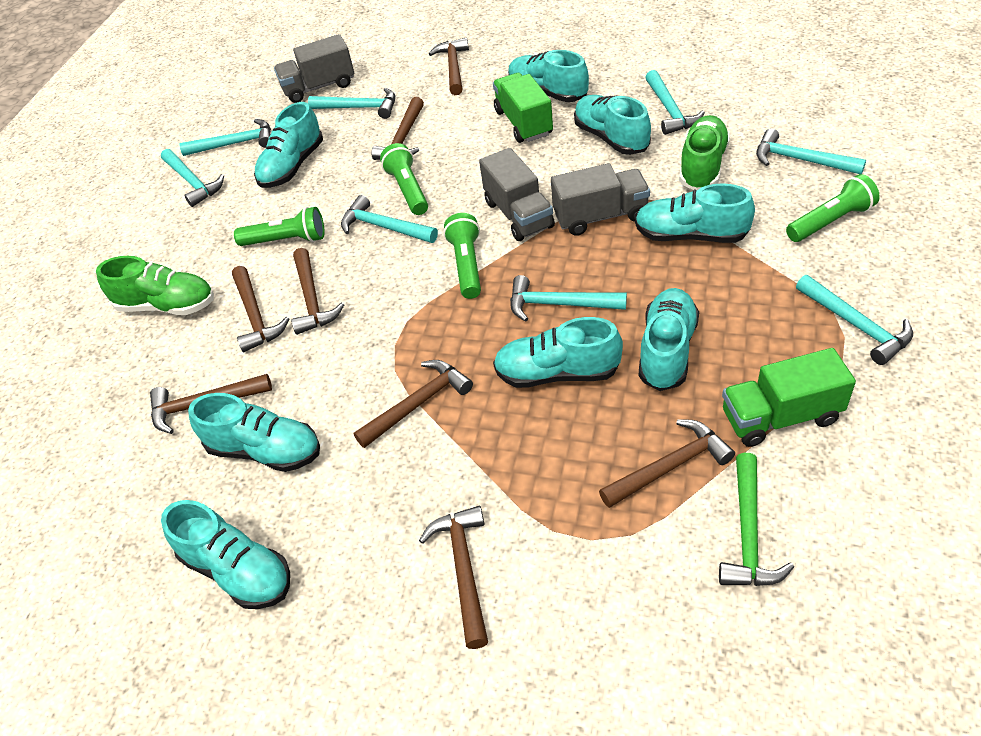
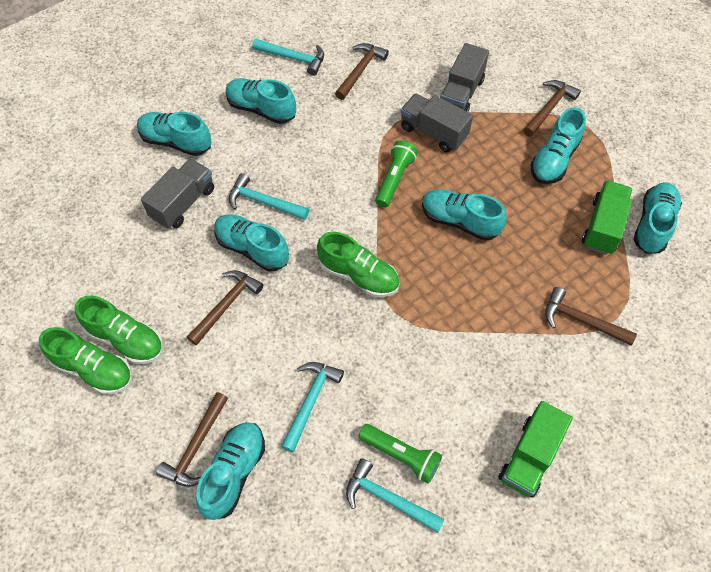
brown hammer: 8 -> 5
green flashlight: 4 -> 2
green hammer: 1 -> 0
green shoe: 2 -> 3
turquoise hammer: 8 -> 4
turquoise shoe: 8 -> 7

